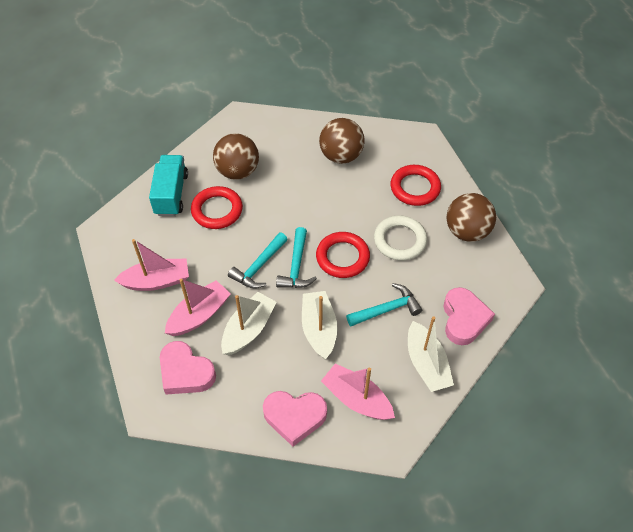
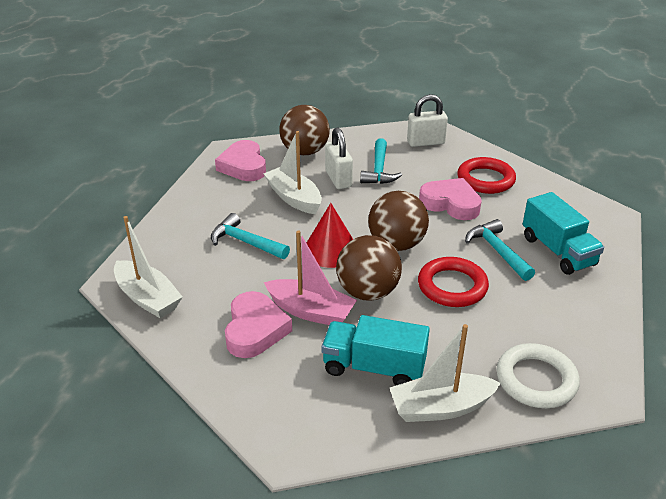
pink boat: 3 -> 1
red cone: 0 -> 1
red ring: 3 -> 2
turquoise truck: 1 -> 2
white padlock: 0 -> 2

